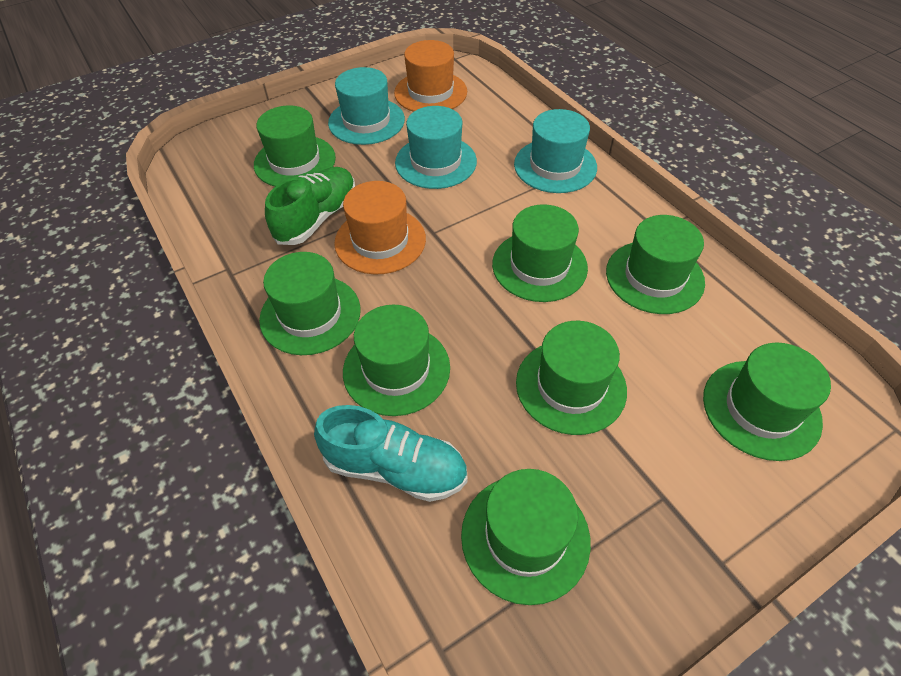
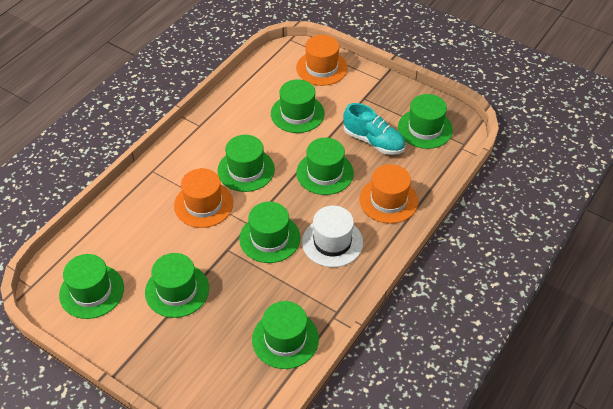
green shoe: 1 -> 0
orange hat: 2 -> 3
turquoise hat: 3 -> 0
white hat: 0 -> 1

